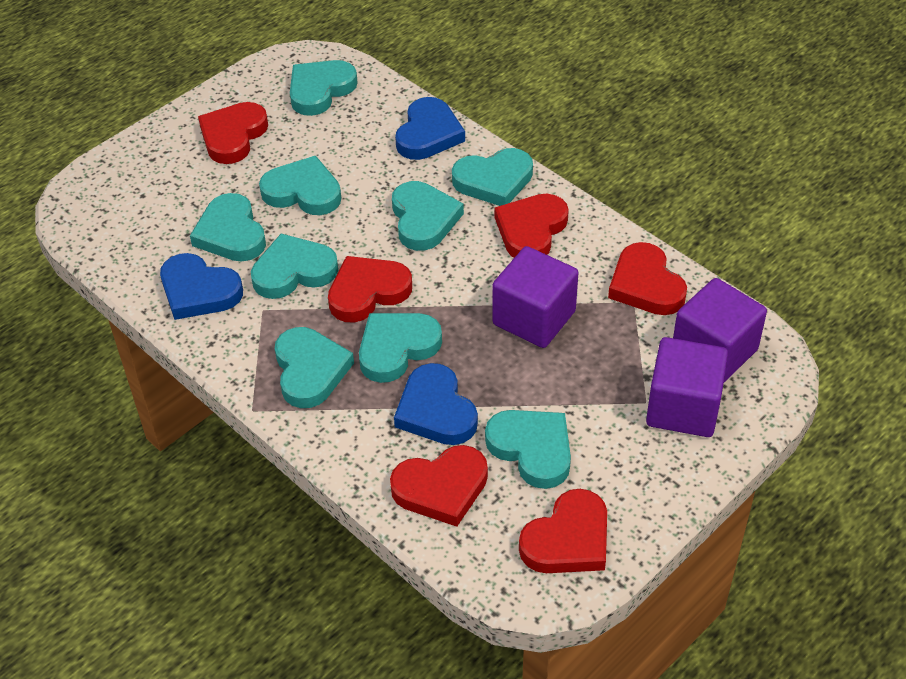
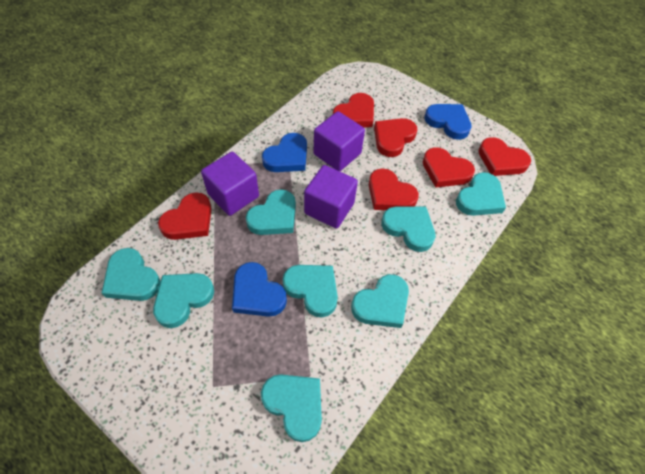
turquoise heart: 9 -> 8

